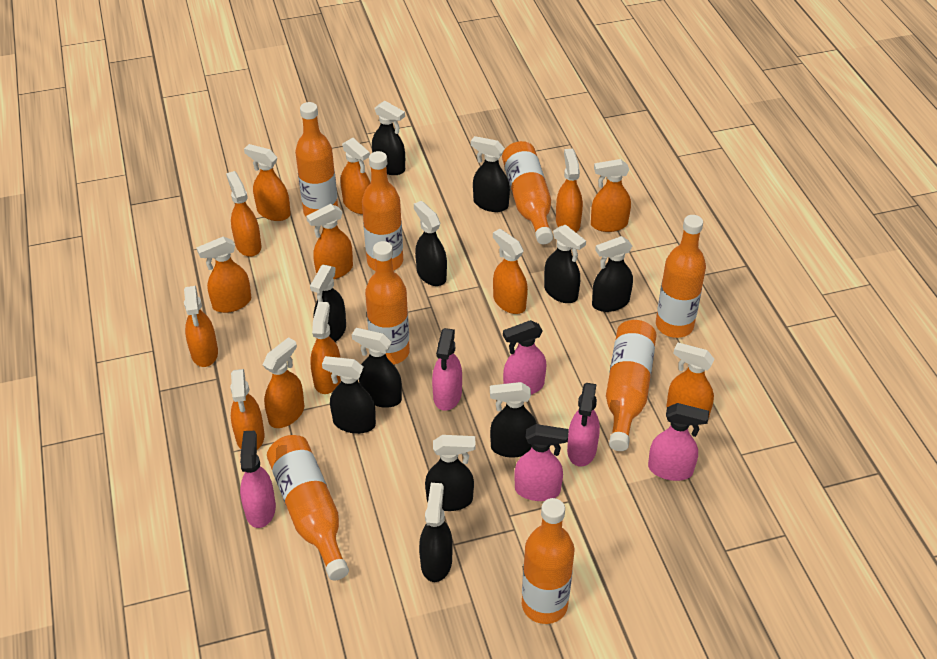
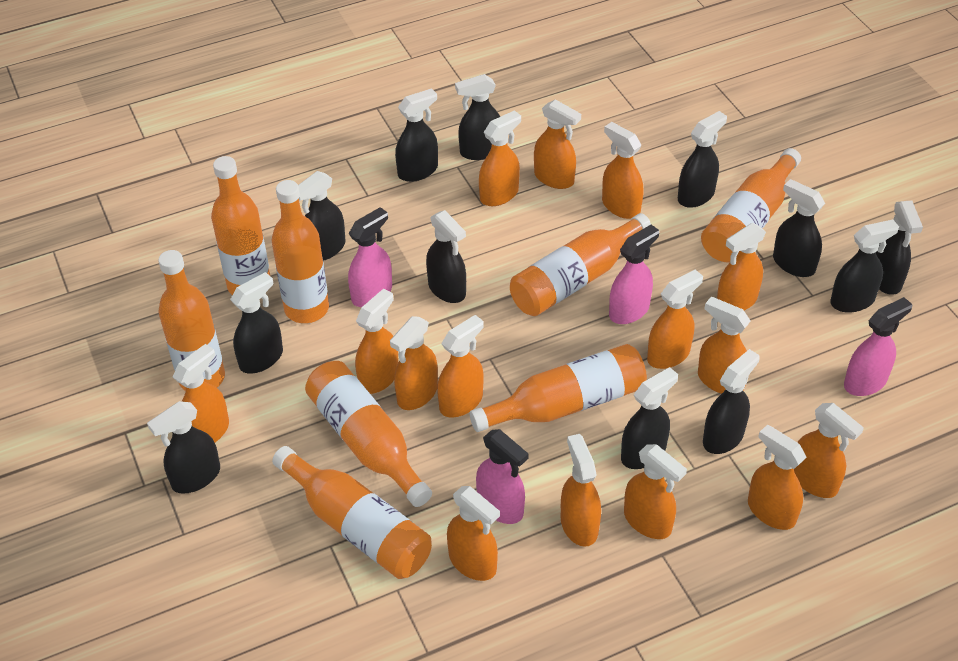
black spray bottle: 11 -> 12
orange spray bottle: 13 -> 15
pink spray bottle: 6 -> 4

